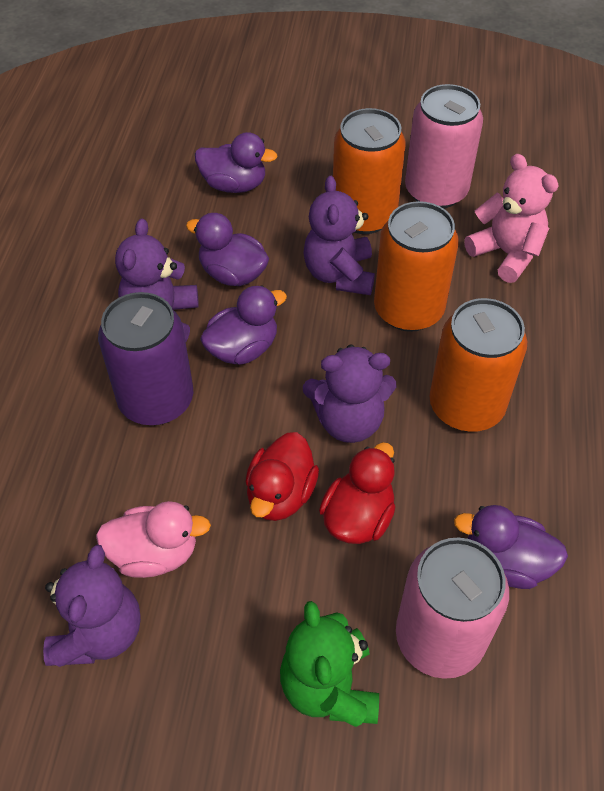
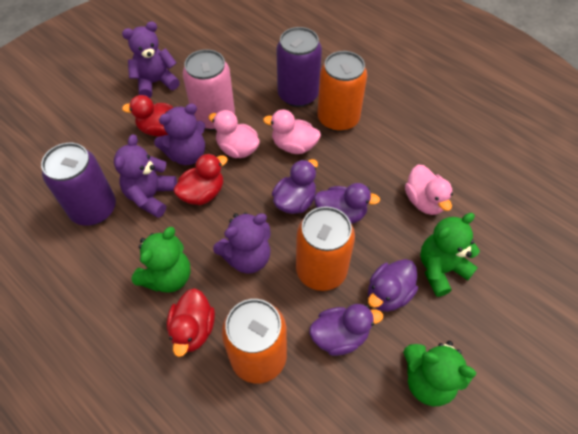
green teddy bear: 1 -> 3
pink can: 2 -> 1
pink duck: 1 -> 3
pink teddy bear: 1 -> 0
purple can: 1 -> 2
red duck: 2 -> 3

